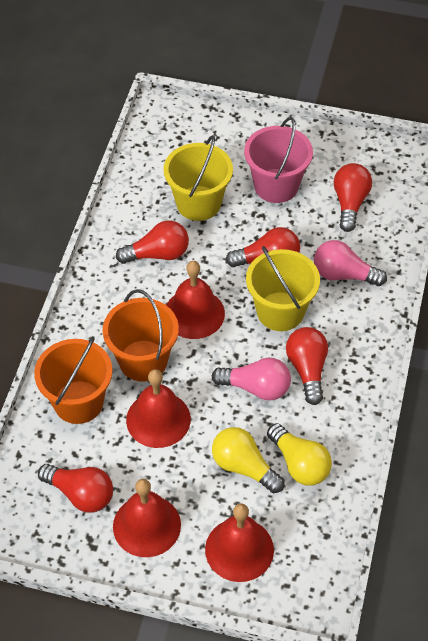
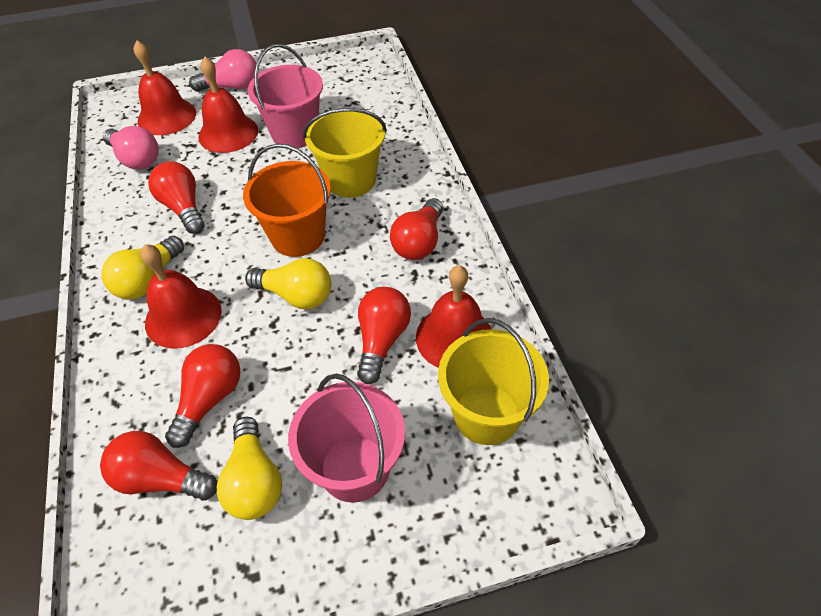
orange bucket: 2 -> 1
pink bucket: 1 -> 2
yellow light bulb: 2 -> 3

